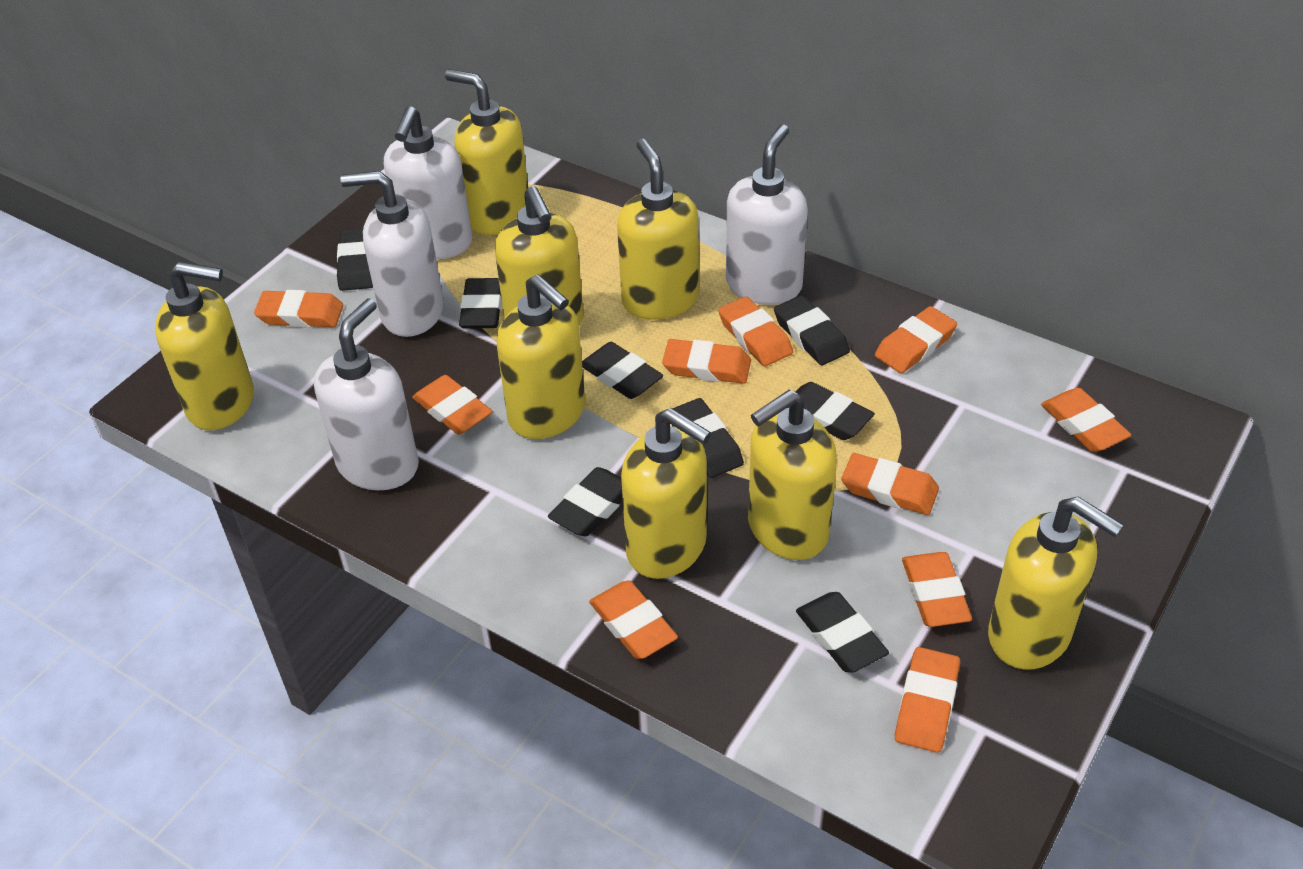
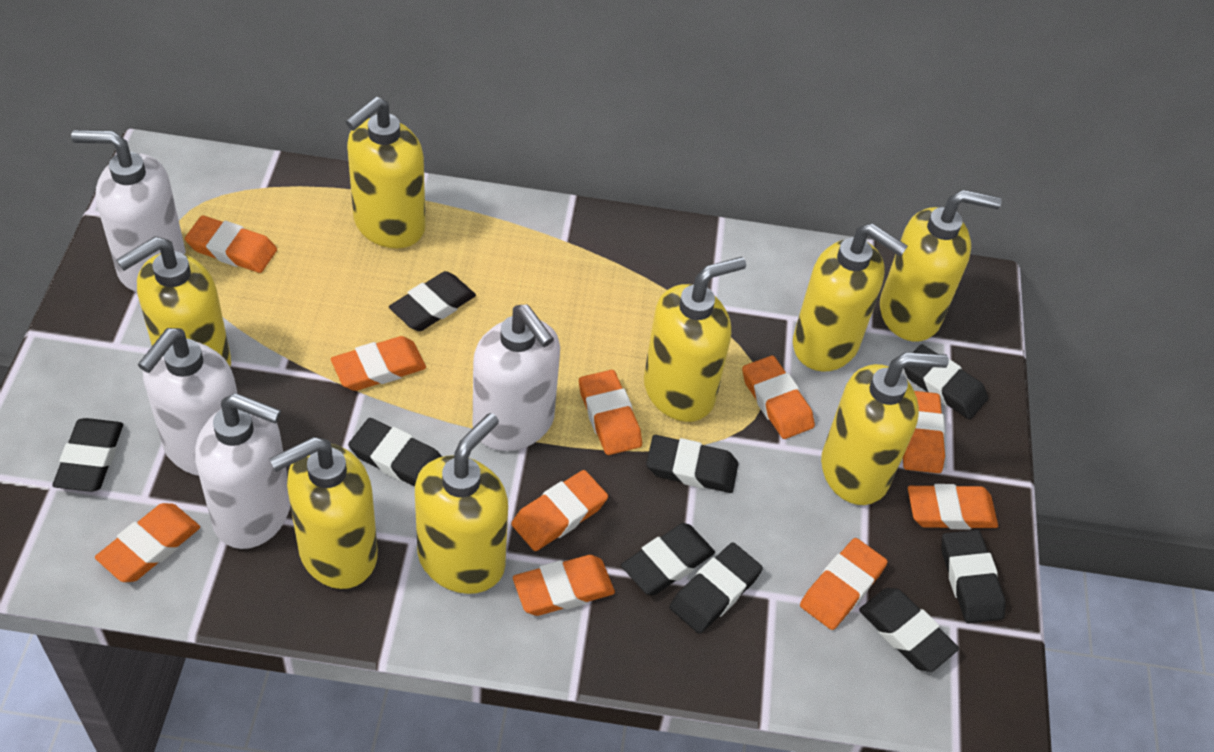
black eraser: 8 -> 9

